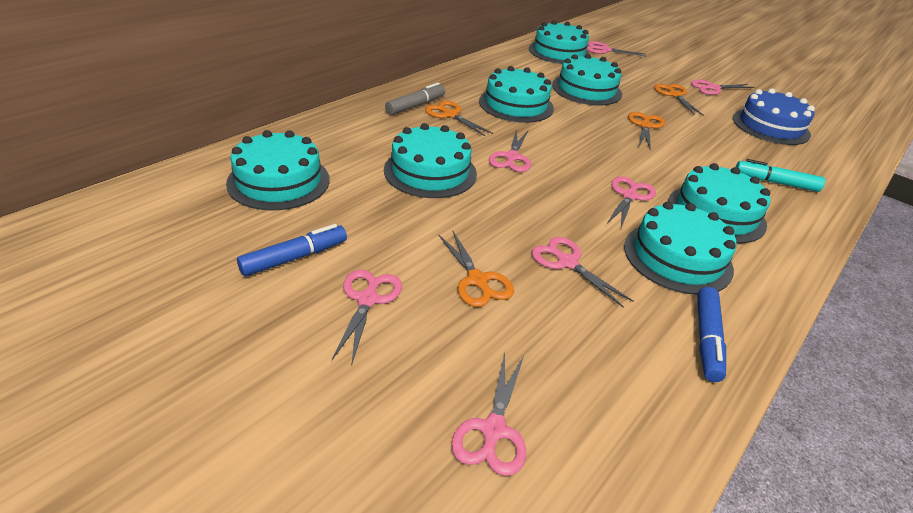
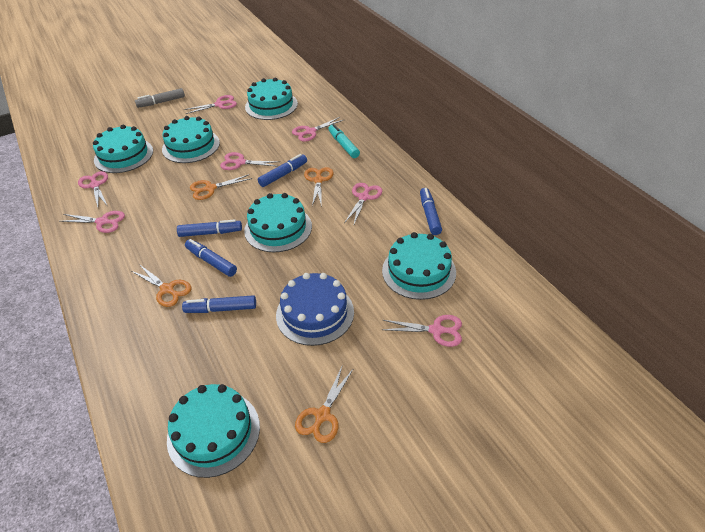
blue marker: 2 -> 5
turquoise cake: 7 -> 6

